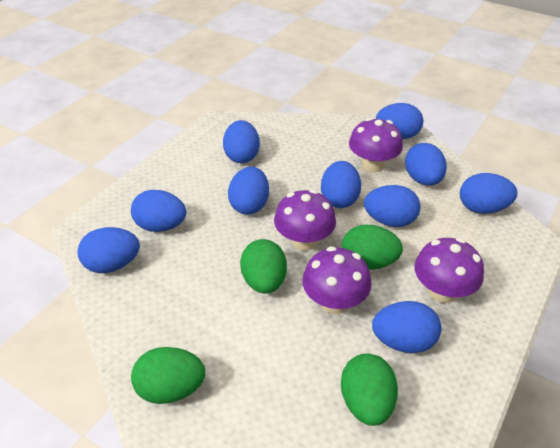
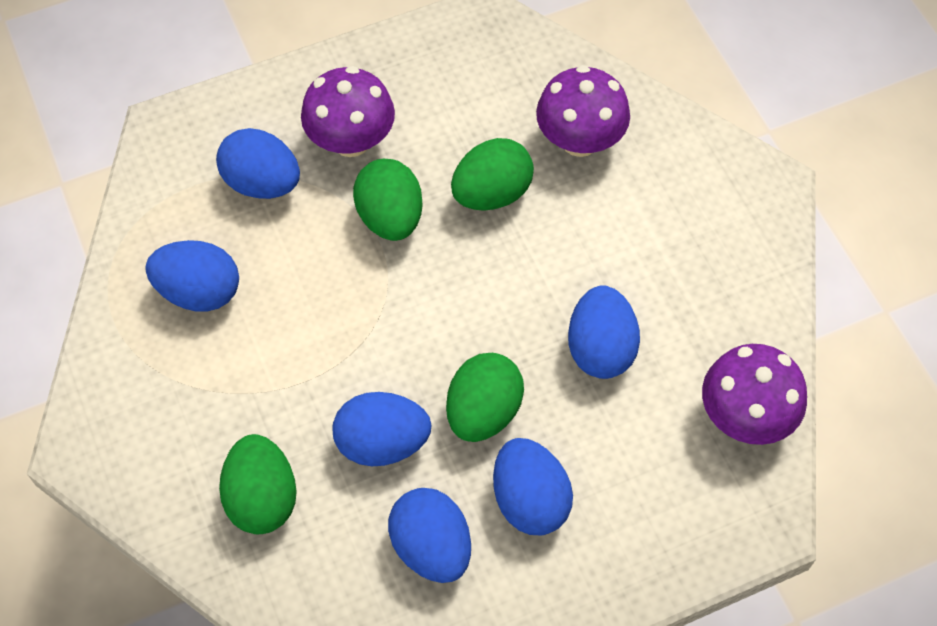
blue egg: 10 -> 6
purple mushroom: 4 -> 3

